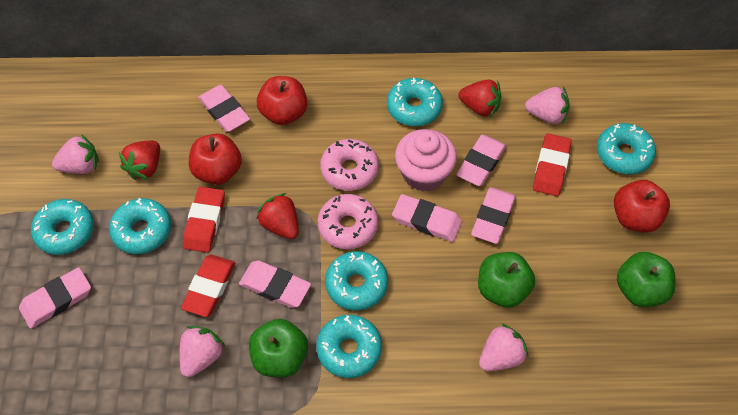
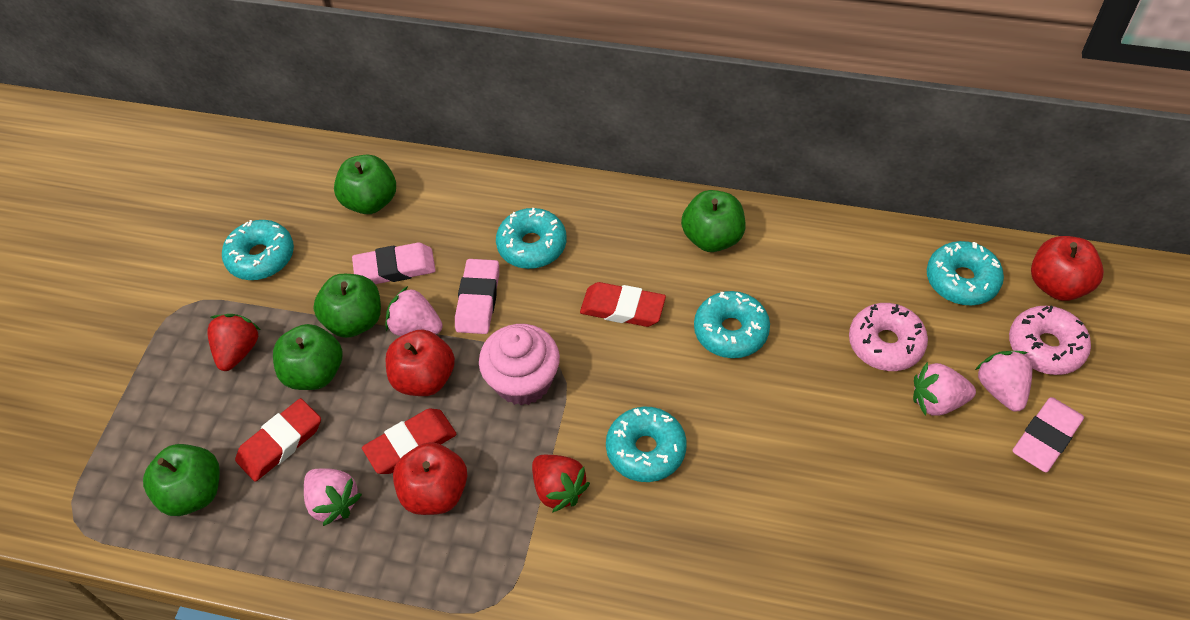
green apple: 3 -> 5
pink eraser: 6 -> 3
red strawberry: 3 -> 2
turquoise donut: 6 -> 5

